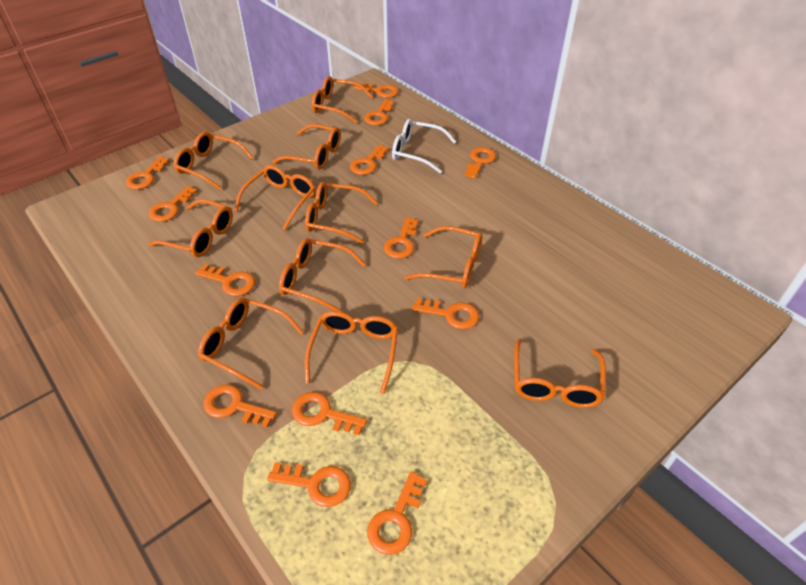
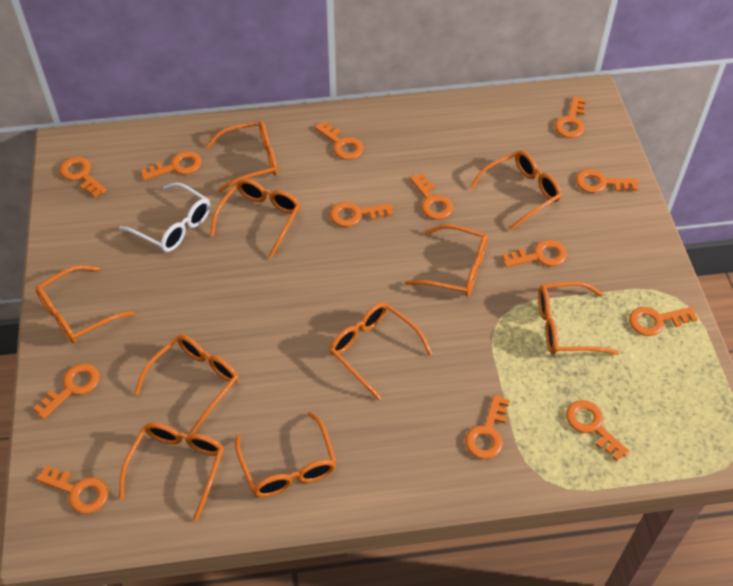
orange glasses: 11 -> 10

